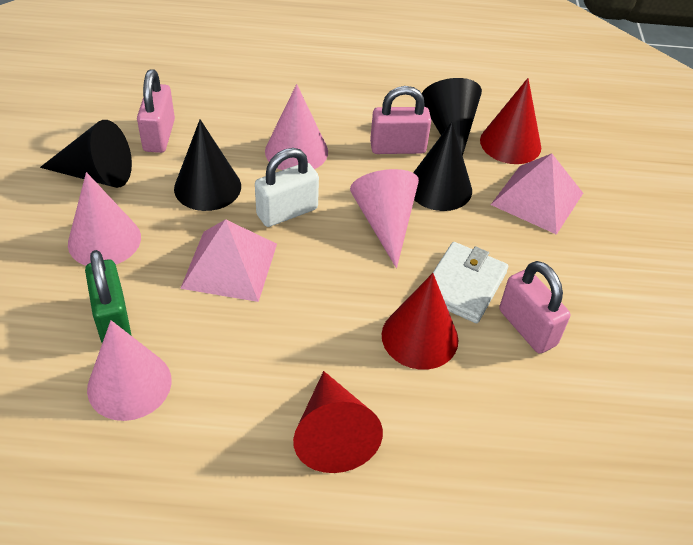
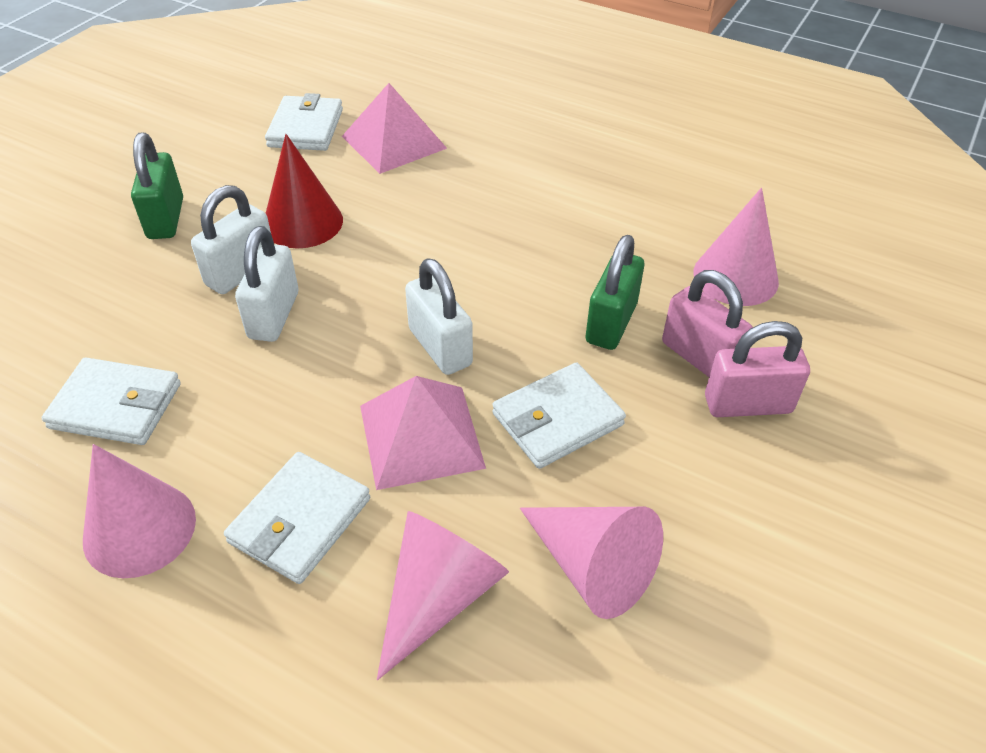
black cone: 4 -> 0
green padlock: 1 -> 2
pink padlock: 3 -> 2
red cone: 3 -> 1
white padlock: 1 -> 3
white wallet: 1 -> 4

